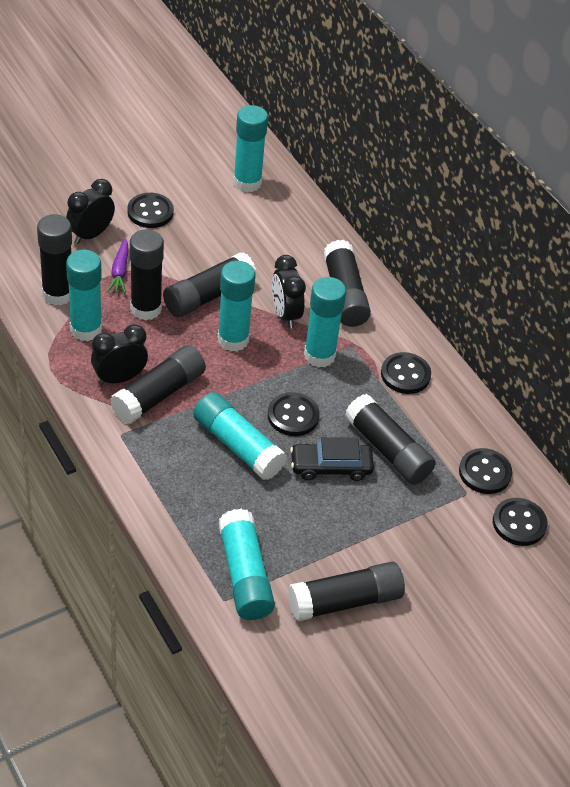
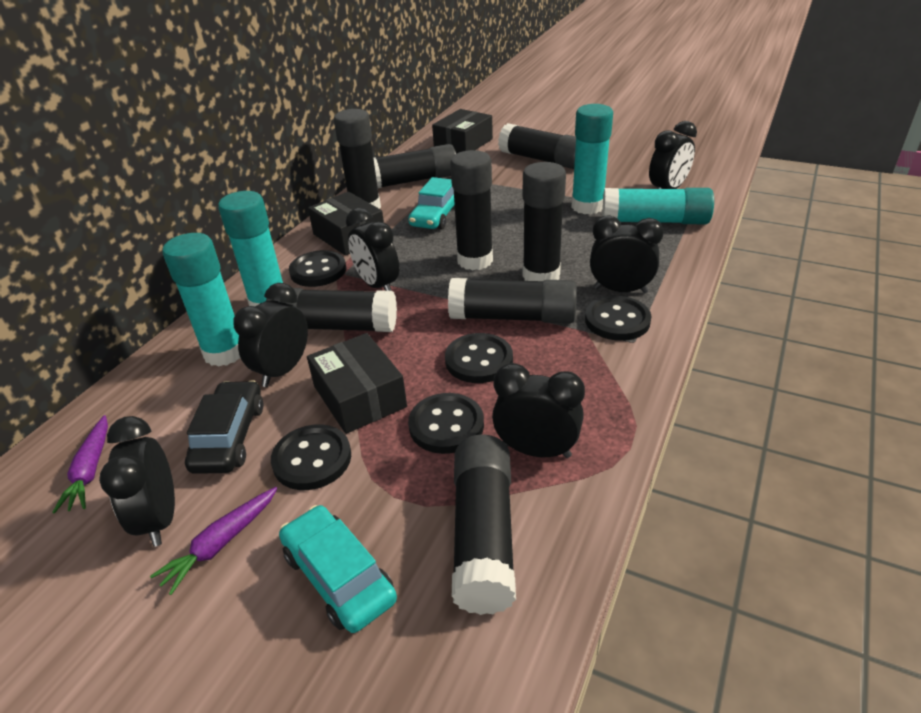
black box: 0 -> 3
black clock: 3 -> 6
black glue stick: 7 -> 8
purple carrot: 1 -> 2
turquoise car: 0 -> 2
turquoise glue stick: 6 -> 4

